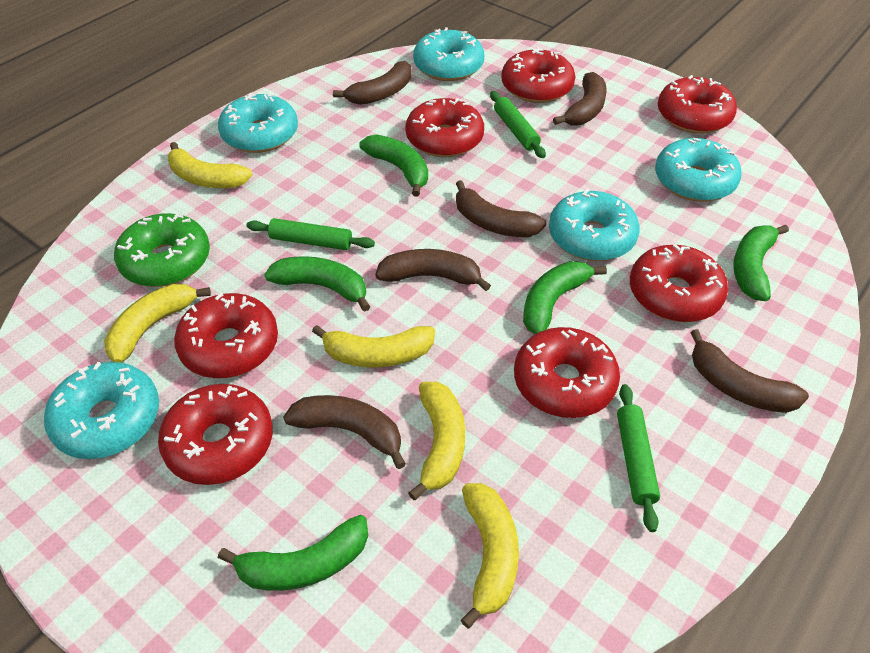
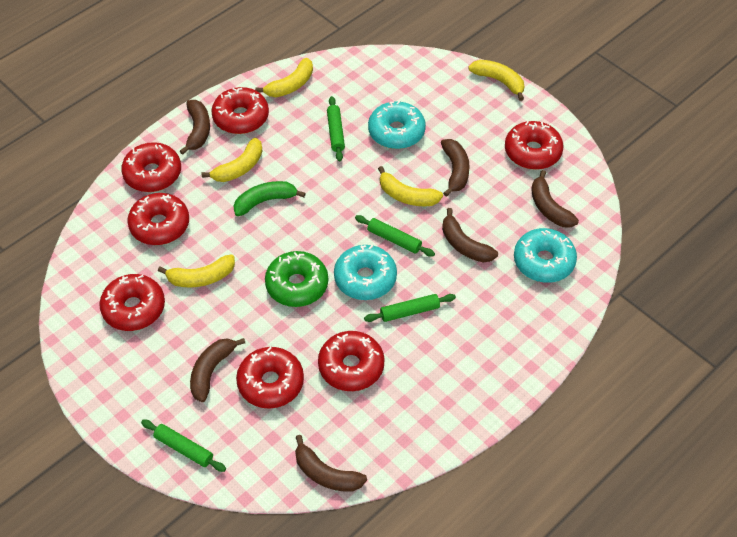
green banana: 5 -> 1
green rolling pin: 3 -> 4
turquoise donut: 5 -> 3

